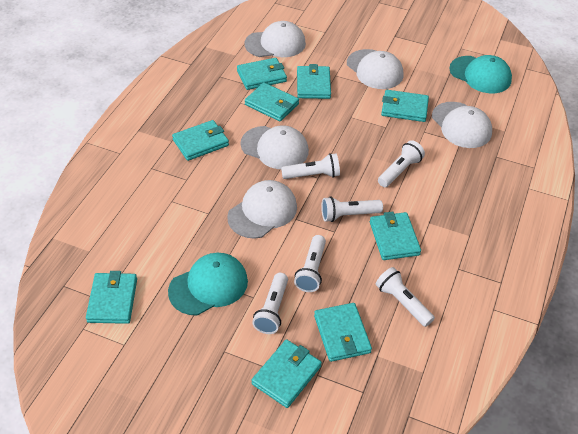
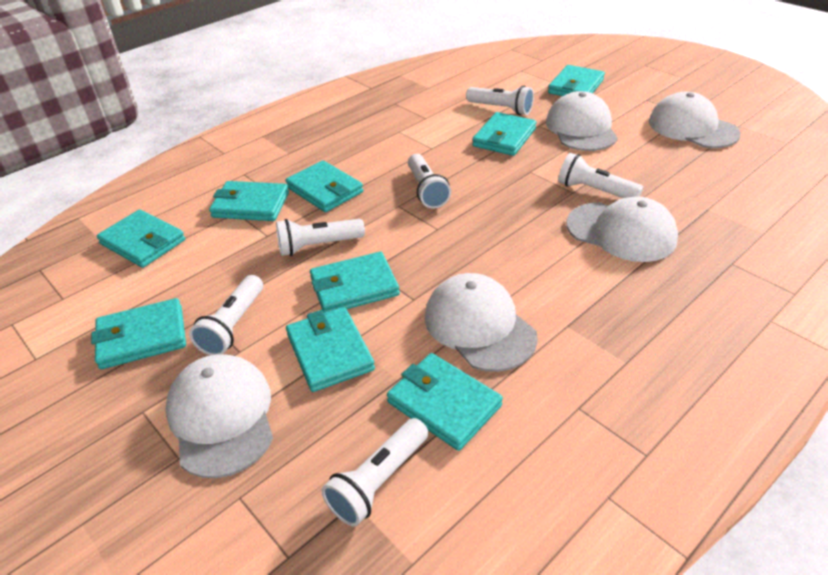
turquoise cap: 2 -> 0

